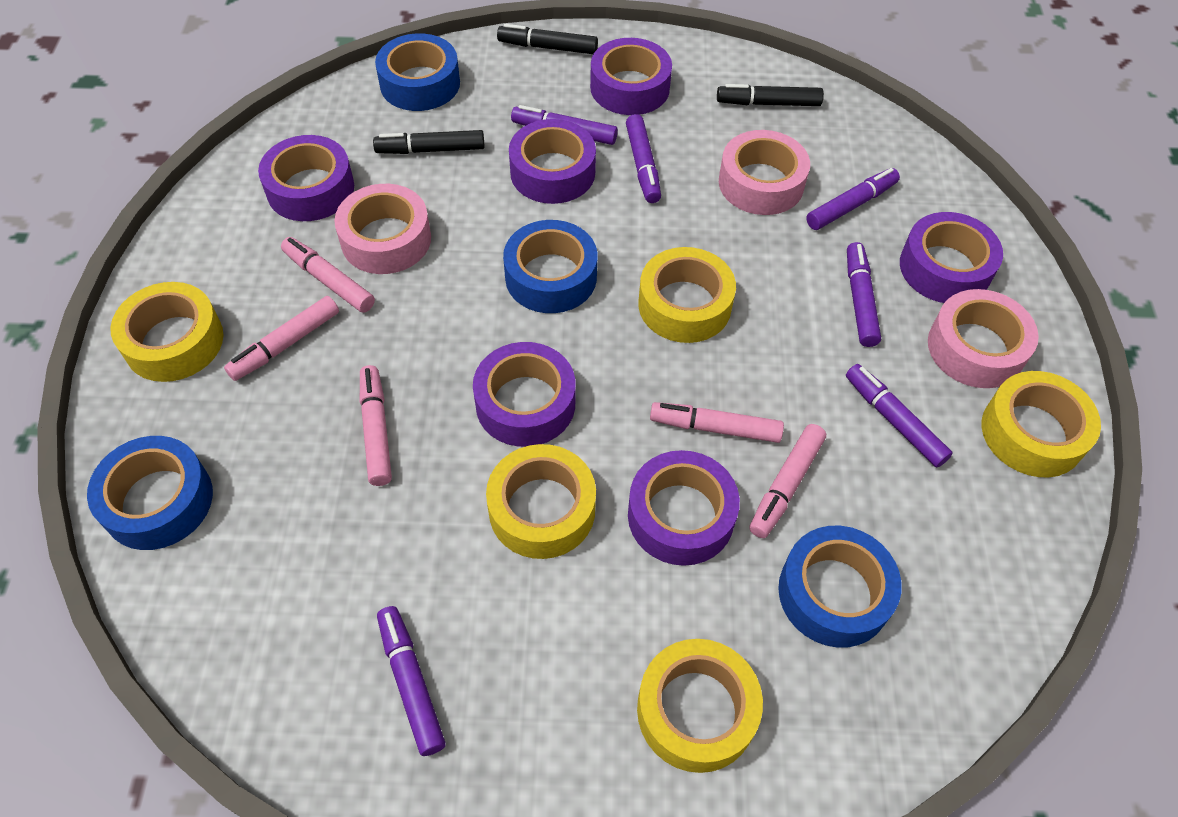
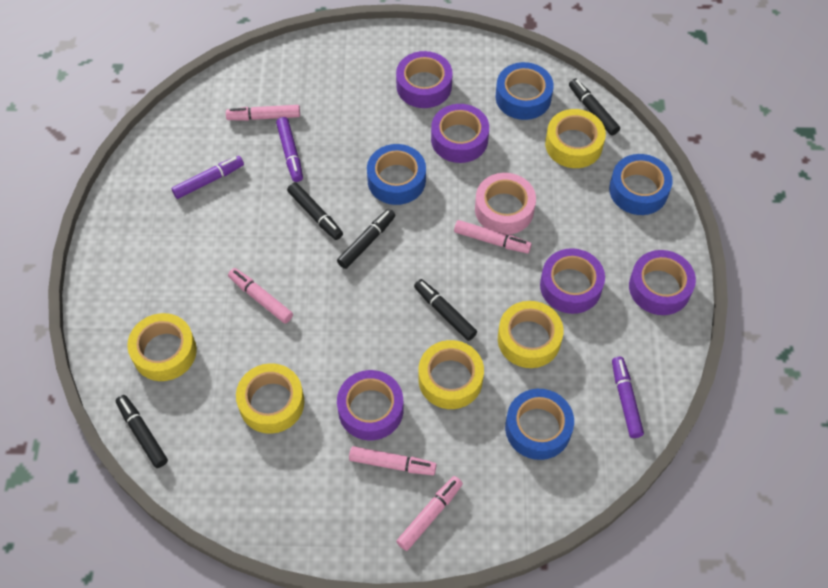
black marker: 3 -> 5
pink tape: 3 -> 1
purple marker: 6 -> 3
purple tape: 6 -> 5

